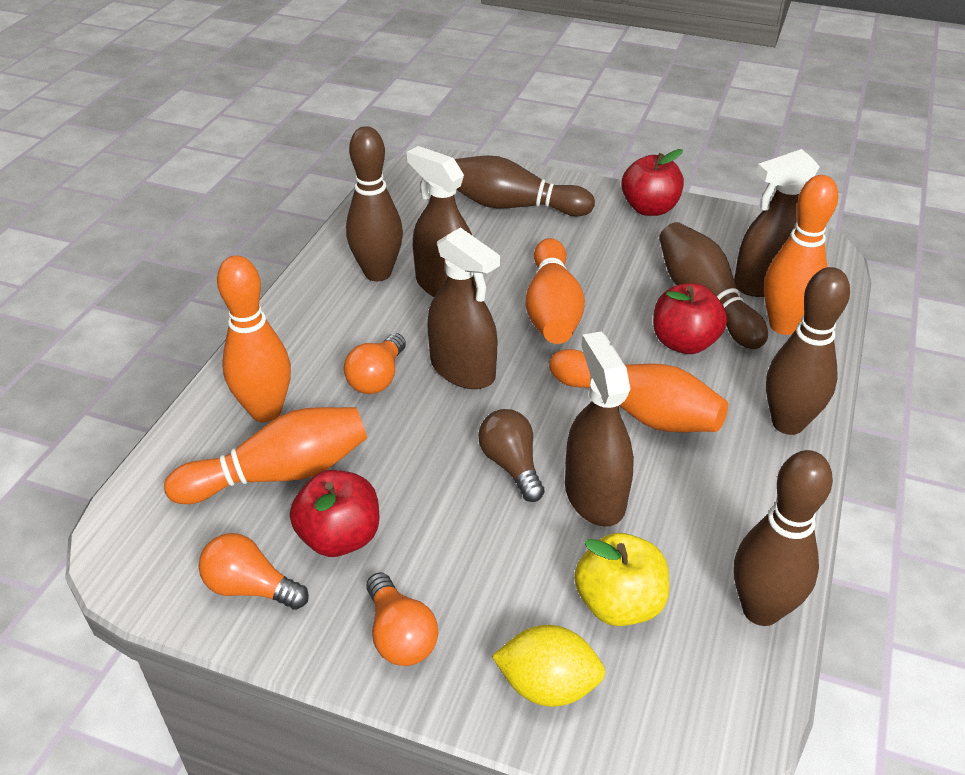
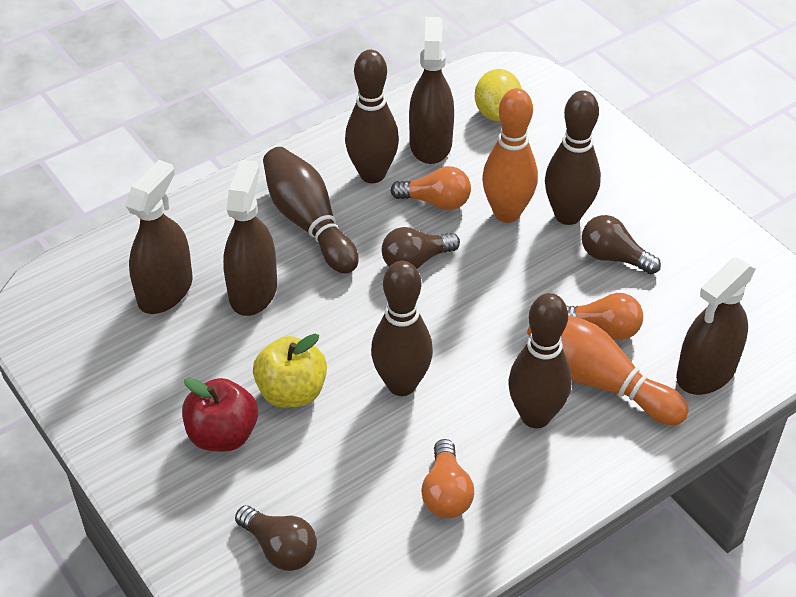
brown light bulb: 1 -> 3
orange bowling pin: 5 -> 2
red apple: 3 -> 1

